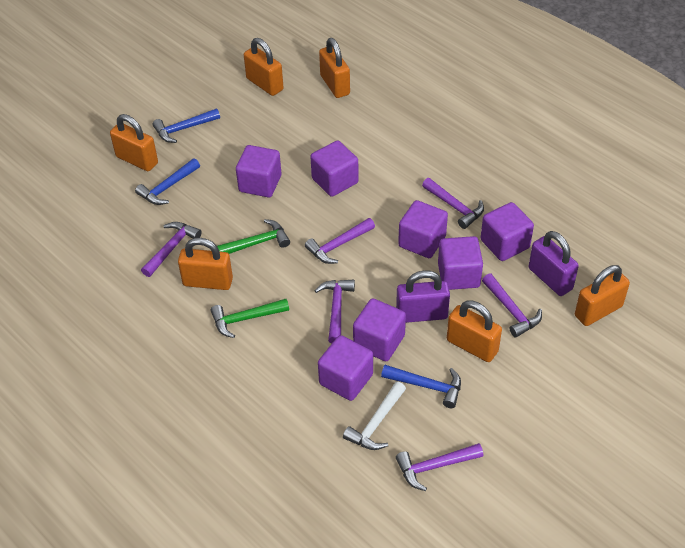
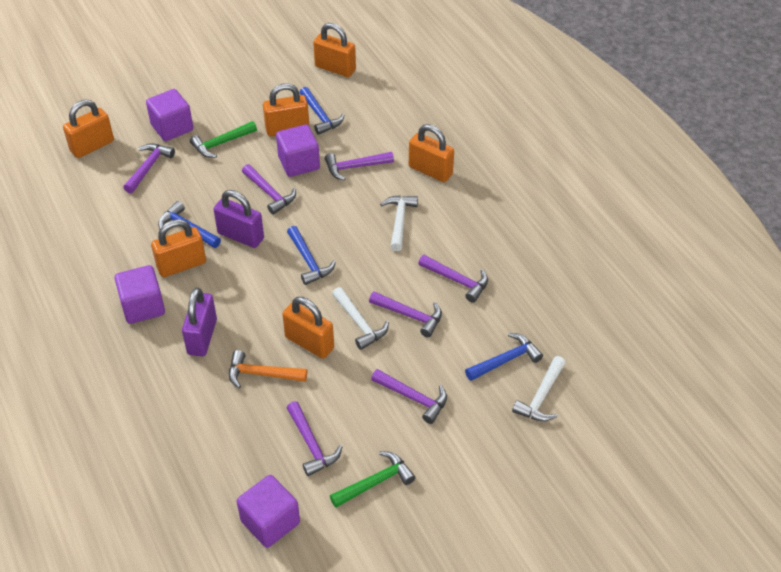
blue hammer: 3 -> 4
orange hammer: 0 -> 1
purple cube: 7 -> 4
purple hammer: 6 -> 7
white hammer: 1 -> 3

